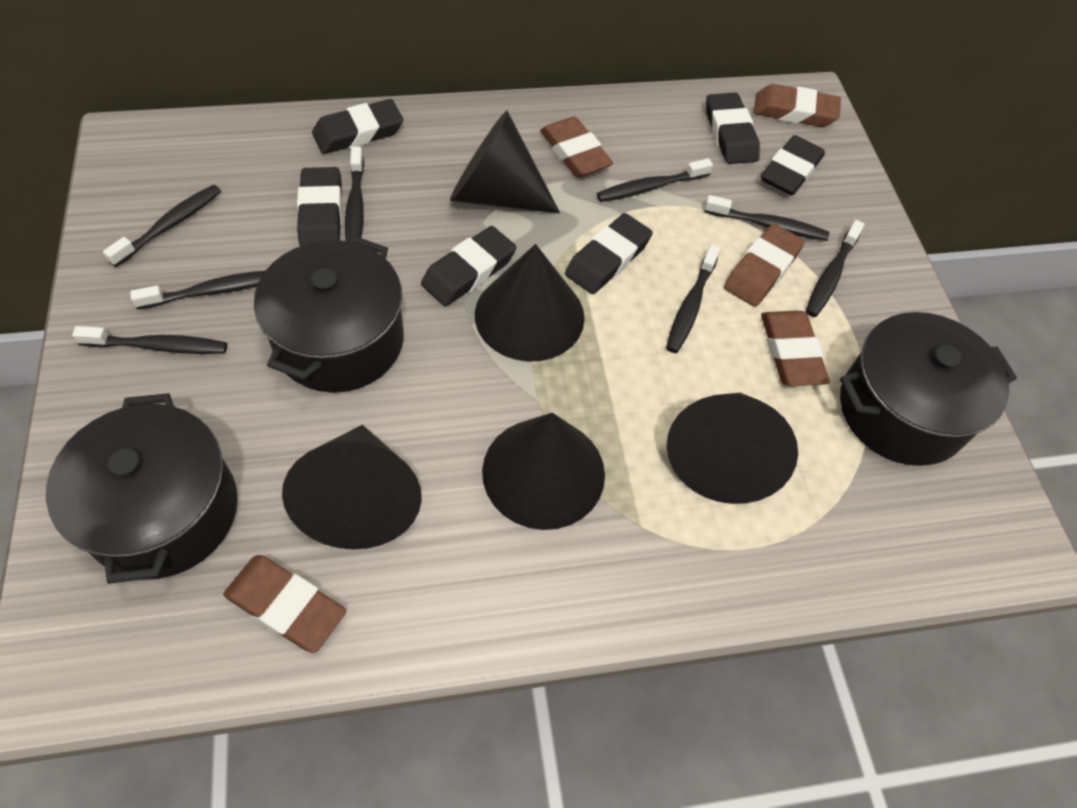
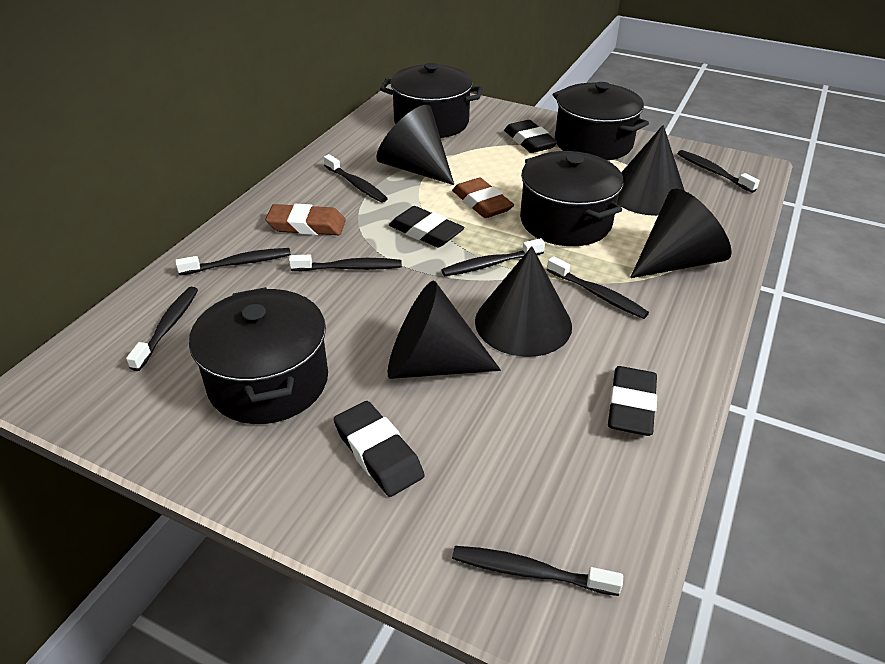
black eraser: 6 -> 4
black pot: 3 -> 4
brown eraser: 5 -> 2

